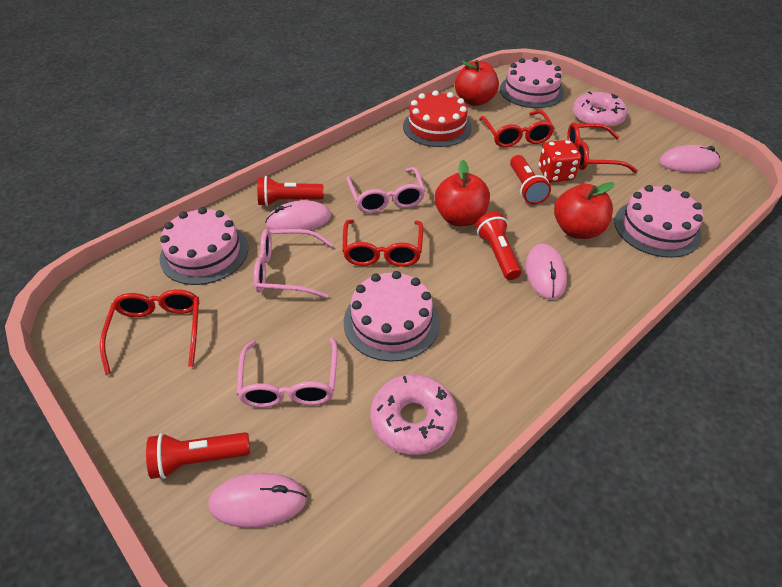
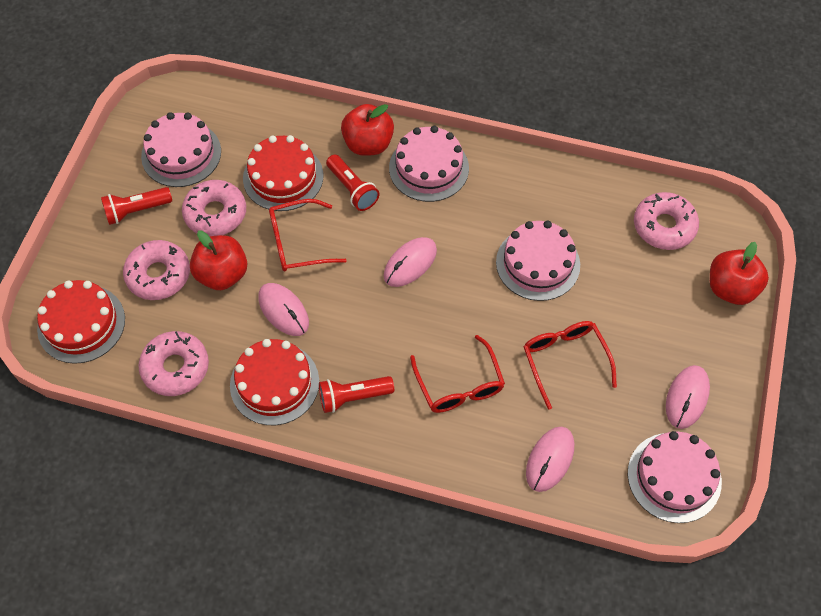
pink donut: 2 -> 4
pink glasses: 3 -> 0
red cake: 1 -> 3
red dice: 1 -> 0
red flashlight: 4 -> 3
red glasses: 4 -> 3

